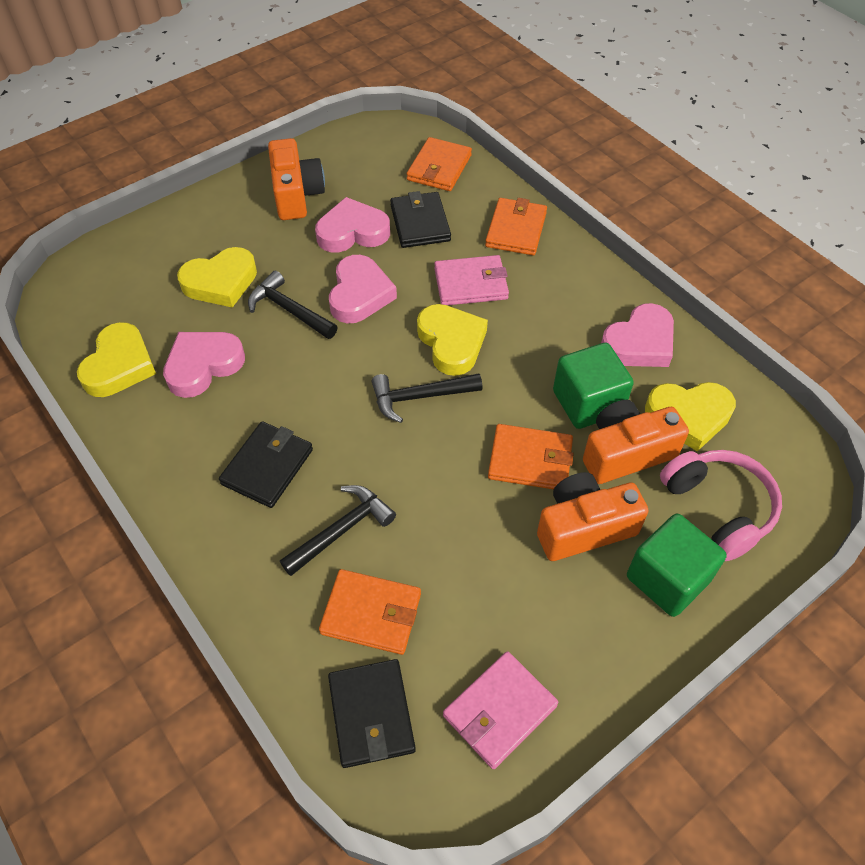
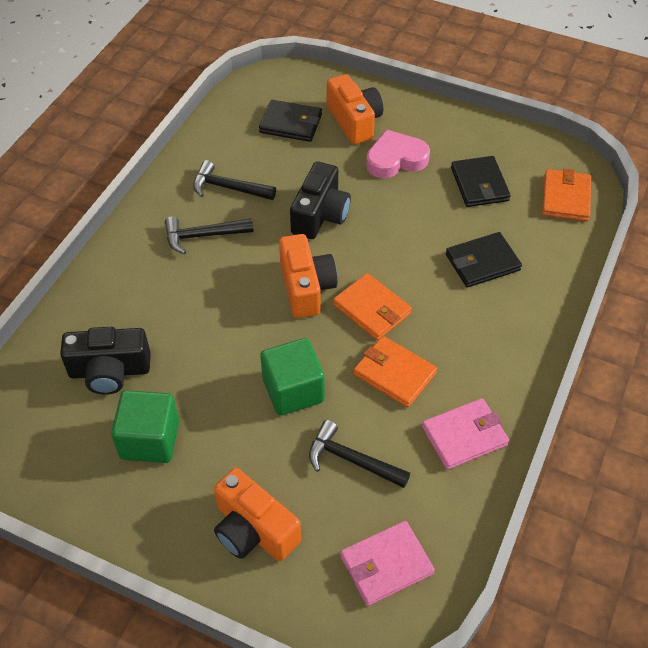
black camera: 0 -> 2
orange wallet: 4 -> 3
pink headphones: 1 -> 0
pink heart: 4 -> 1
yellow heart: 4 -> 0

